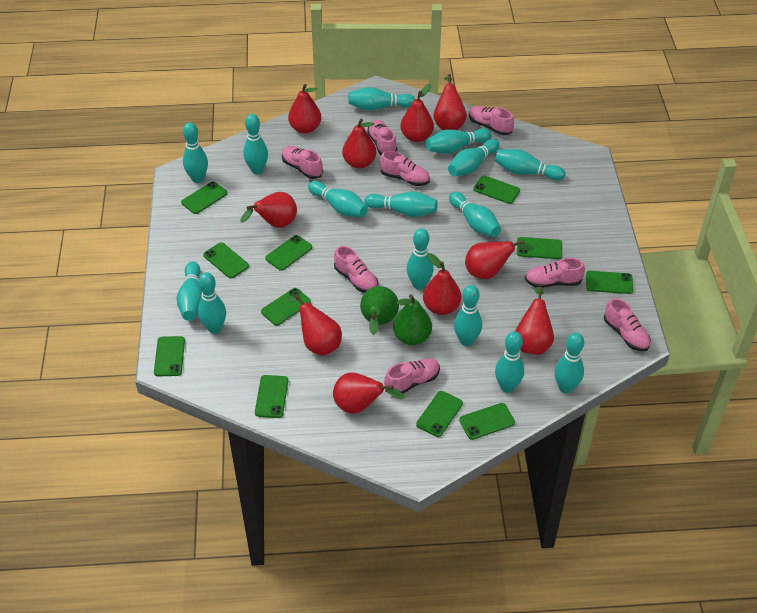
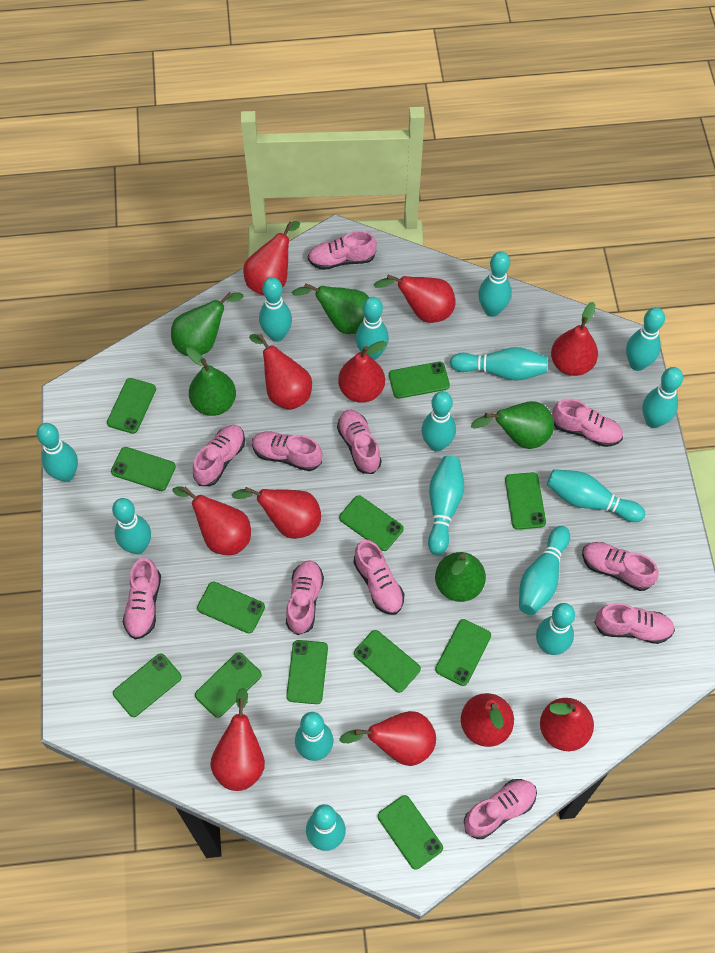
green pear: 2 -> 5
green phone: 11 -> 12
pink shoe: 8 -> 11
red pear: 10 -> 11

